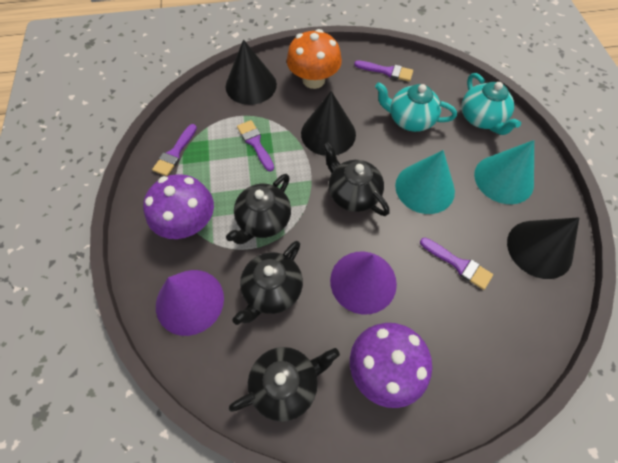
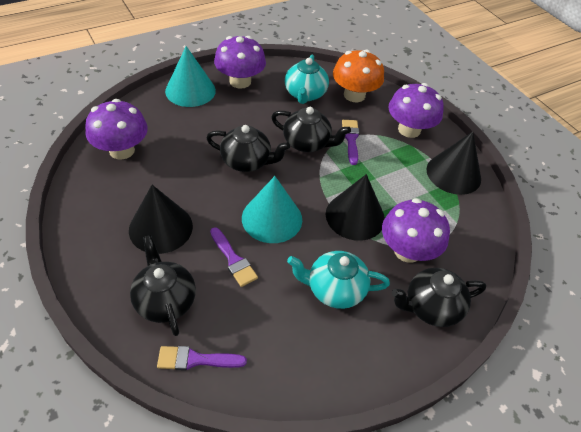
purple brush: 4 -> 3
purple cone: 2 -> 0
purple mushroom: 2 -> 4

